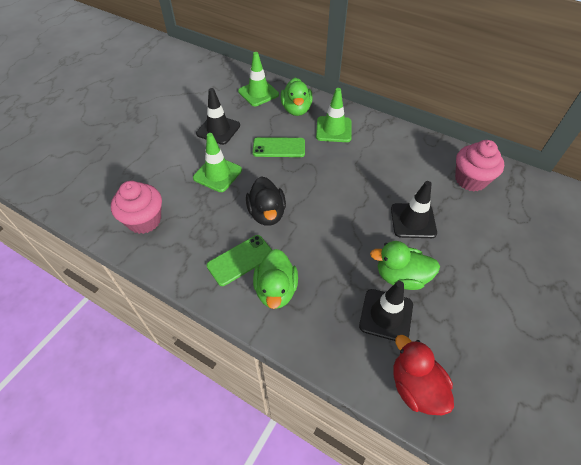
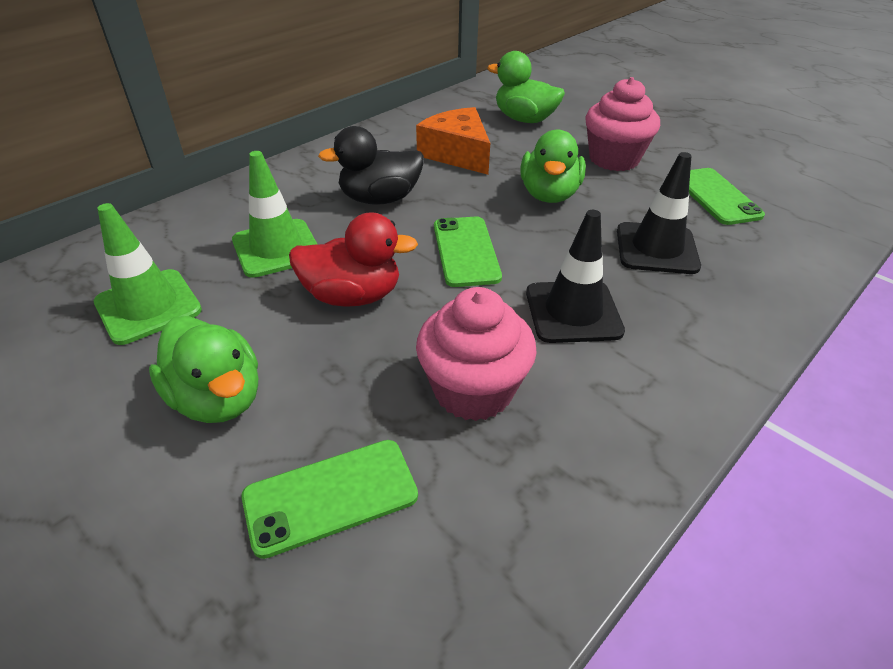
black traffic cone: 3 -> 2
green phone: 2 -> 3
green traffic cone: 3 -> 2
orange cheese: 0 -> 1

